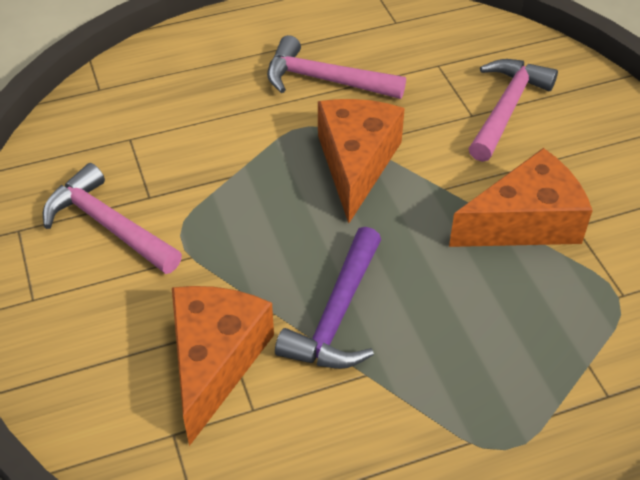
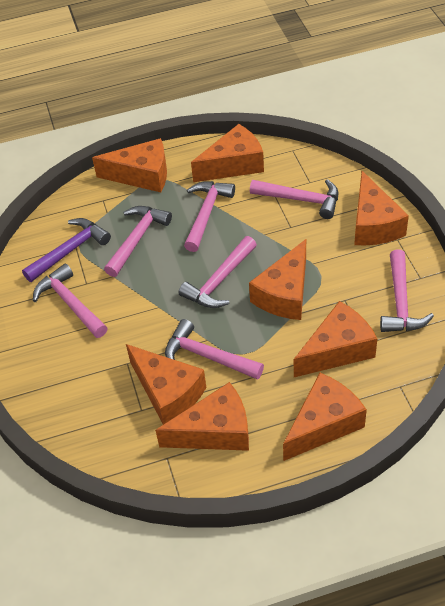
orange cheese: 3 -> 8
pink hammer: 3 -> 7

